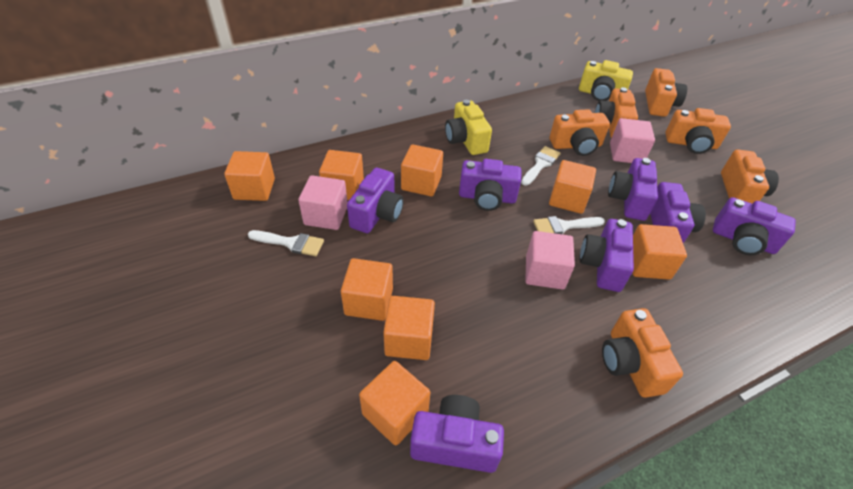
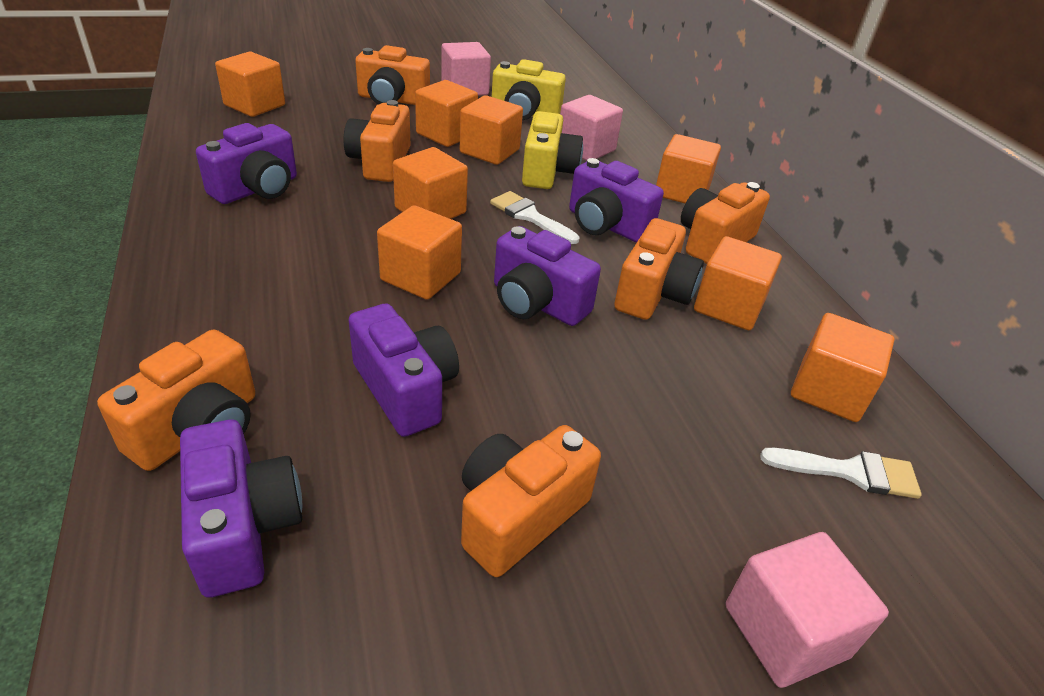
purple camera: 7 -> 5
white brush: 3 -> 2

